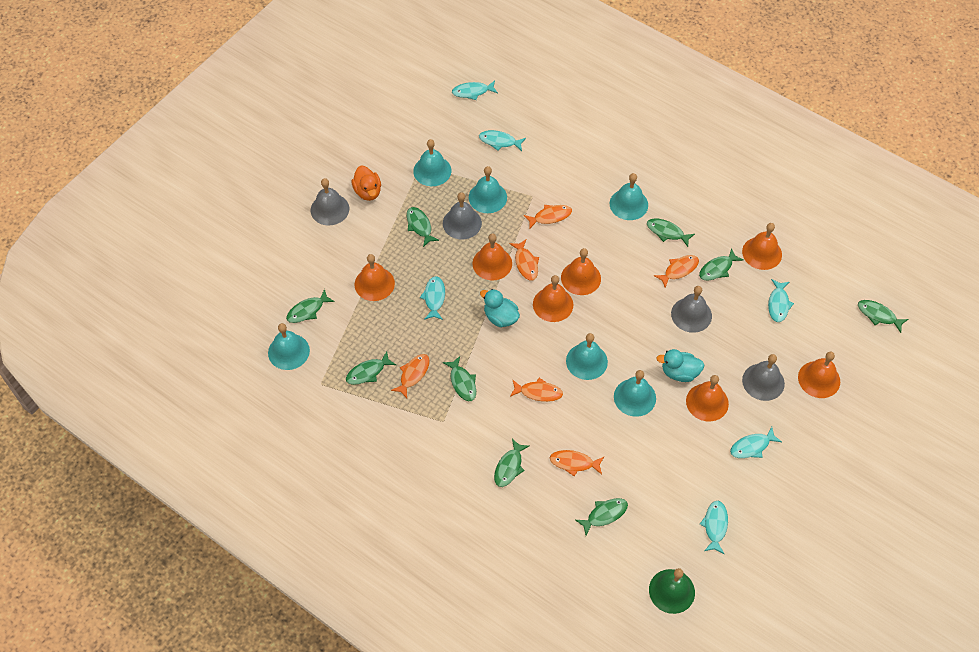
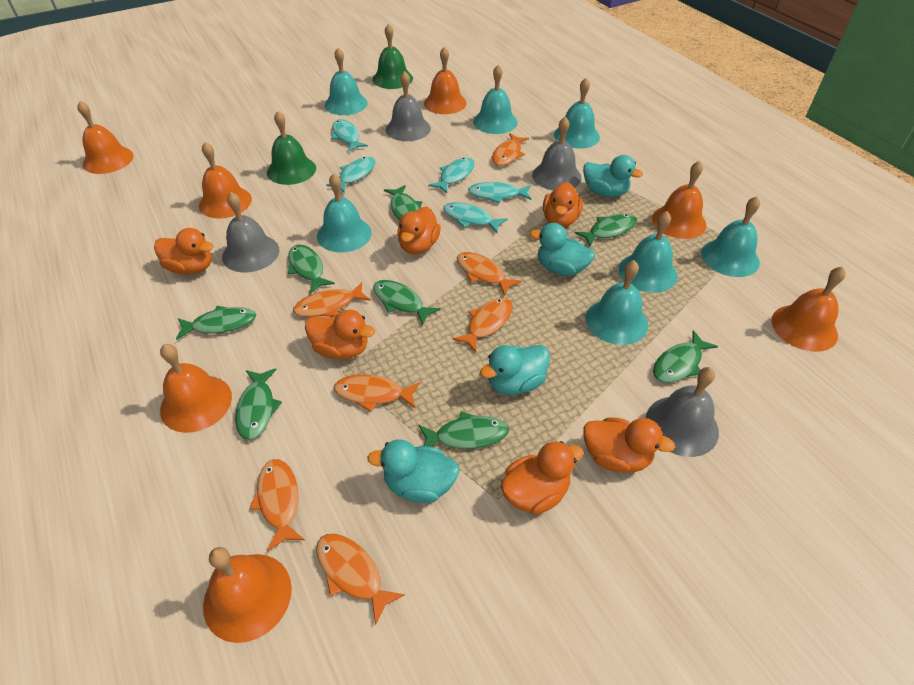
green bell: 1 -> 2
green fish: 9 -> 8
orange duck: 1 -> 6
orange fish: 6 -> 7
turquoise bell: 6 -> 7
turquoise duck: 2 -> 4
turquoise fish: 6 -> 5

